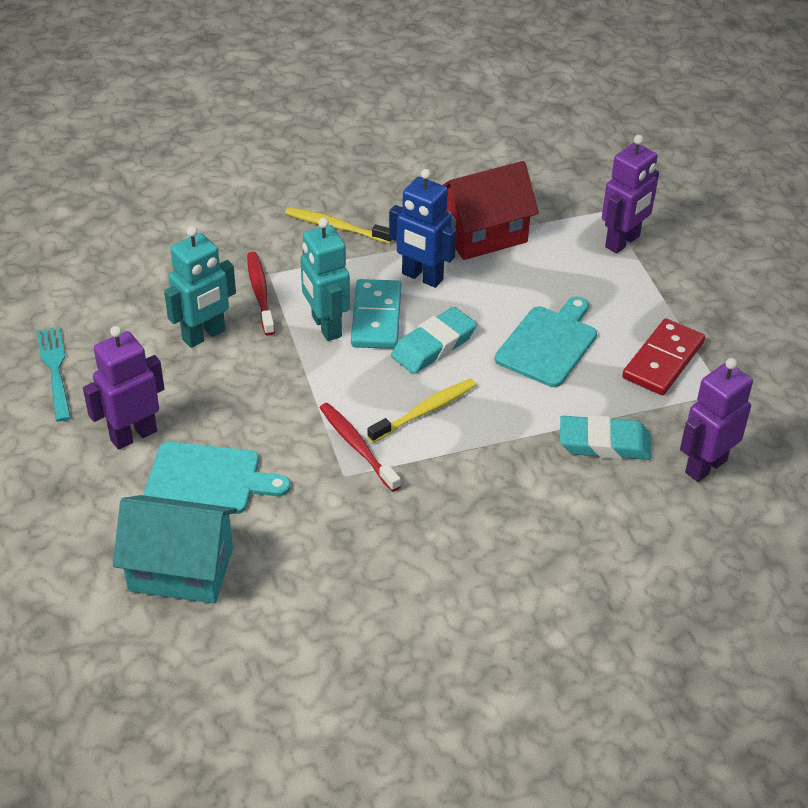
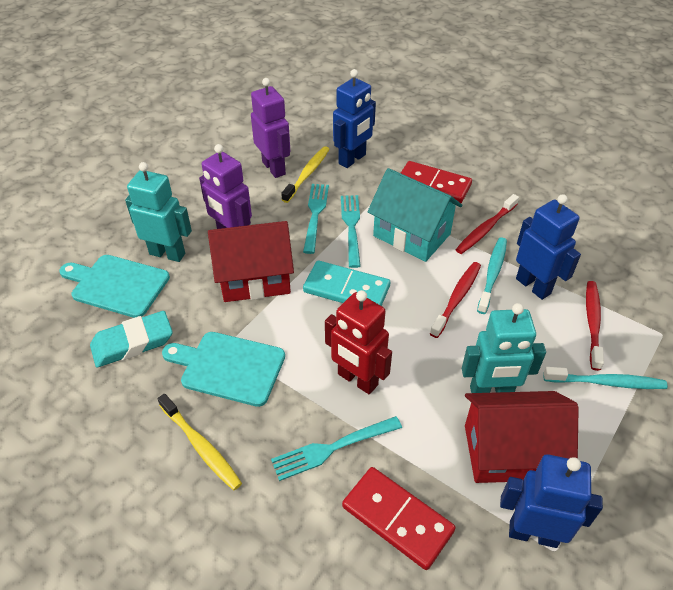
blue robot: 1 -> 3
purple robot: 3 -> 2
red domino: 1 -> 2
red house: 1 -> 2
red robot: 0 -> 1
red toothbrush: 2 -> 3
turquoise eraser: 2 -> 1
turquoise fork: 1 -> 3
turquoise toothbrush: 0 -> 2

